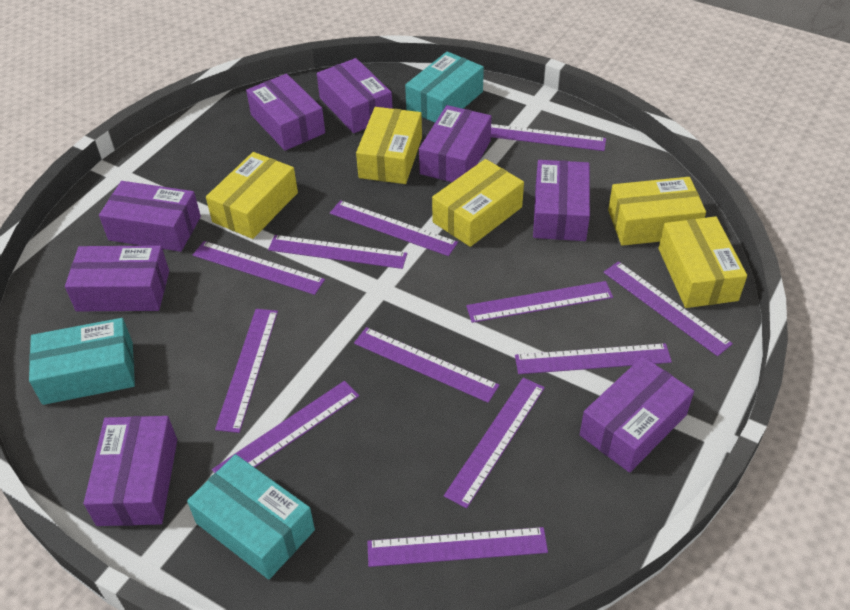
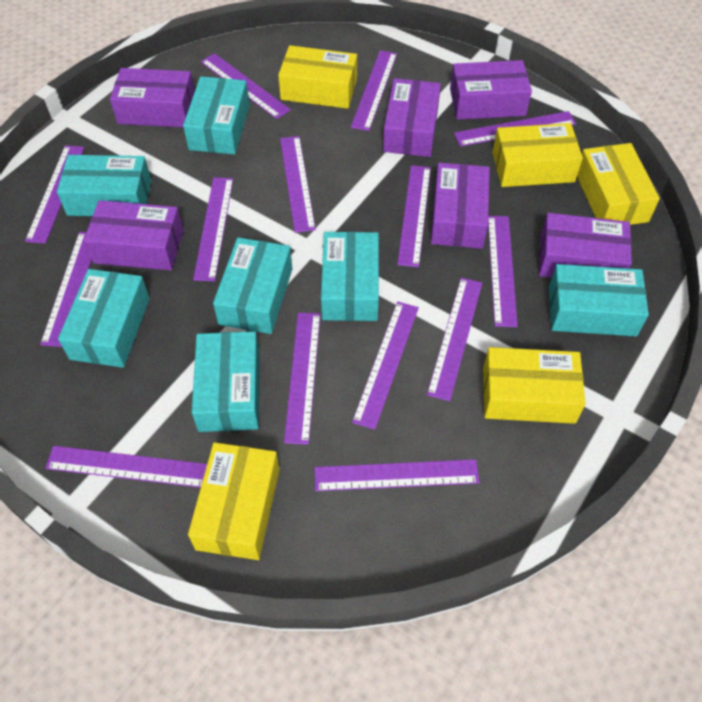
purple box: 8 -> 6
purple ruler: 12 -> 14
turquoise box: 3 -> 7

